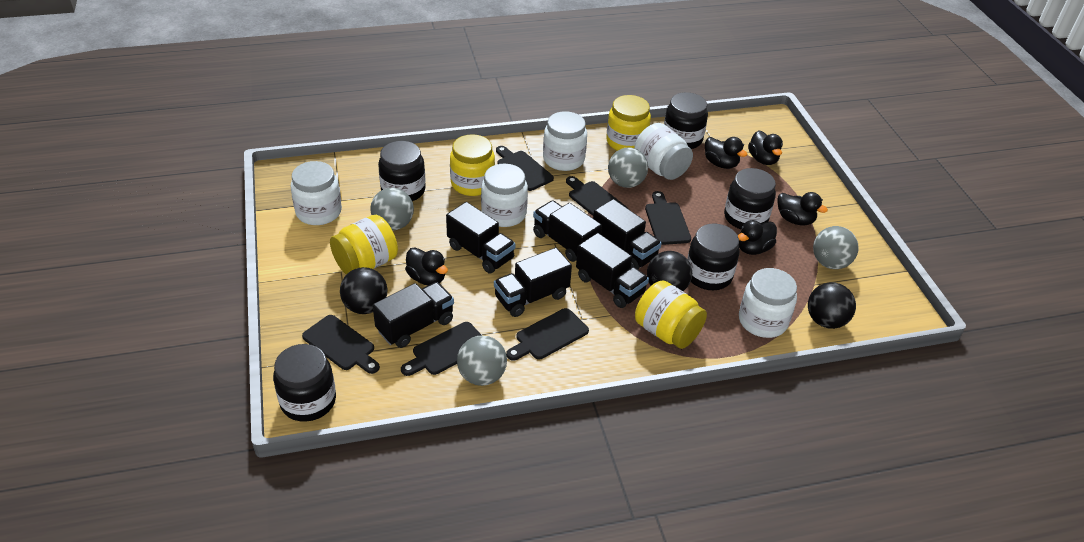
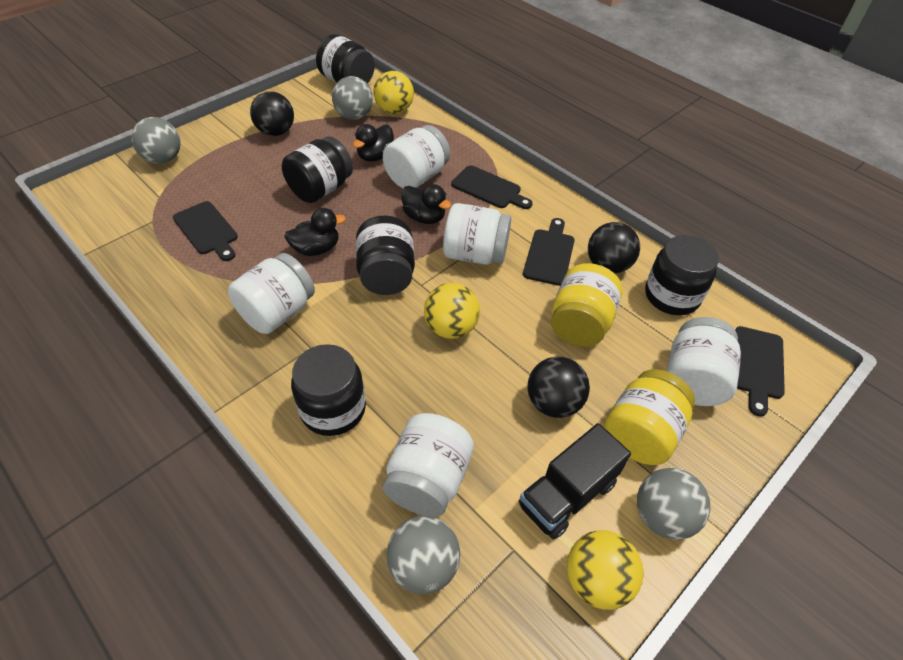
black cutting board: 6 -> 4
black duck: 5 -> 3
black truck: 6 -> 1
yellow ball: 0 -> 3
yellow jar: 4 -> 2

